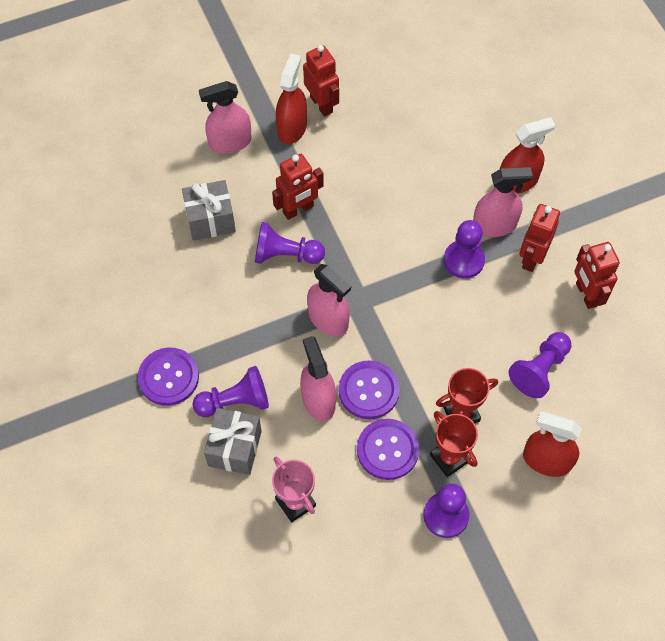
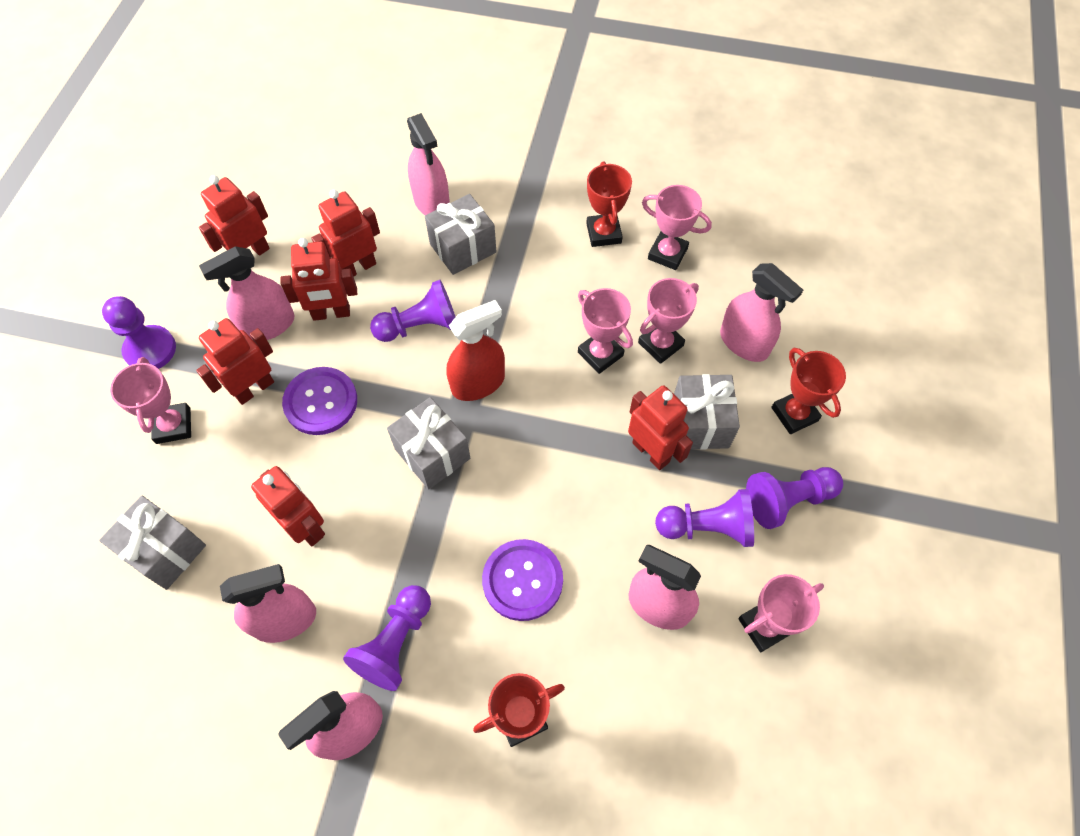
grey gift: 2 -> 4
pink spray bottle: 4 -> 6
pink trophy: 1 -> 5
purple button: 3 -> 2
red robot: 4 -> 6
red spray bottle: 3 -> 1
red trophy: 2 -> 3

